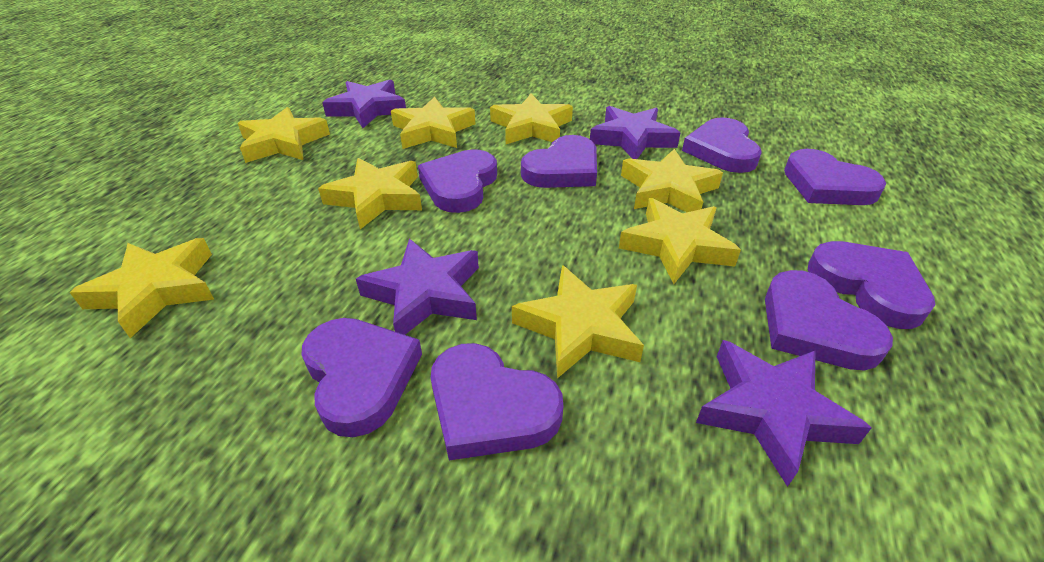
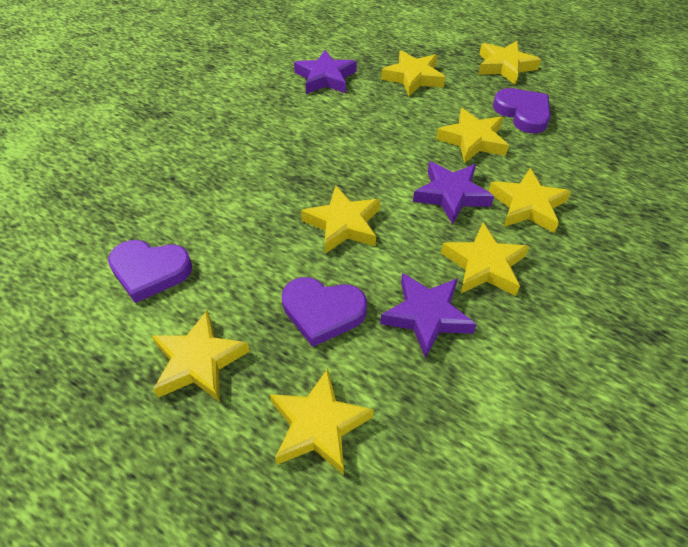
purple heart: 8 -> 3
purple star: 4 -> 3

